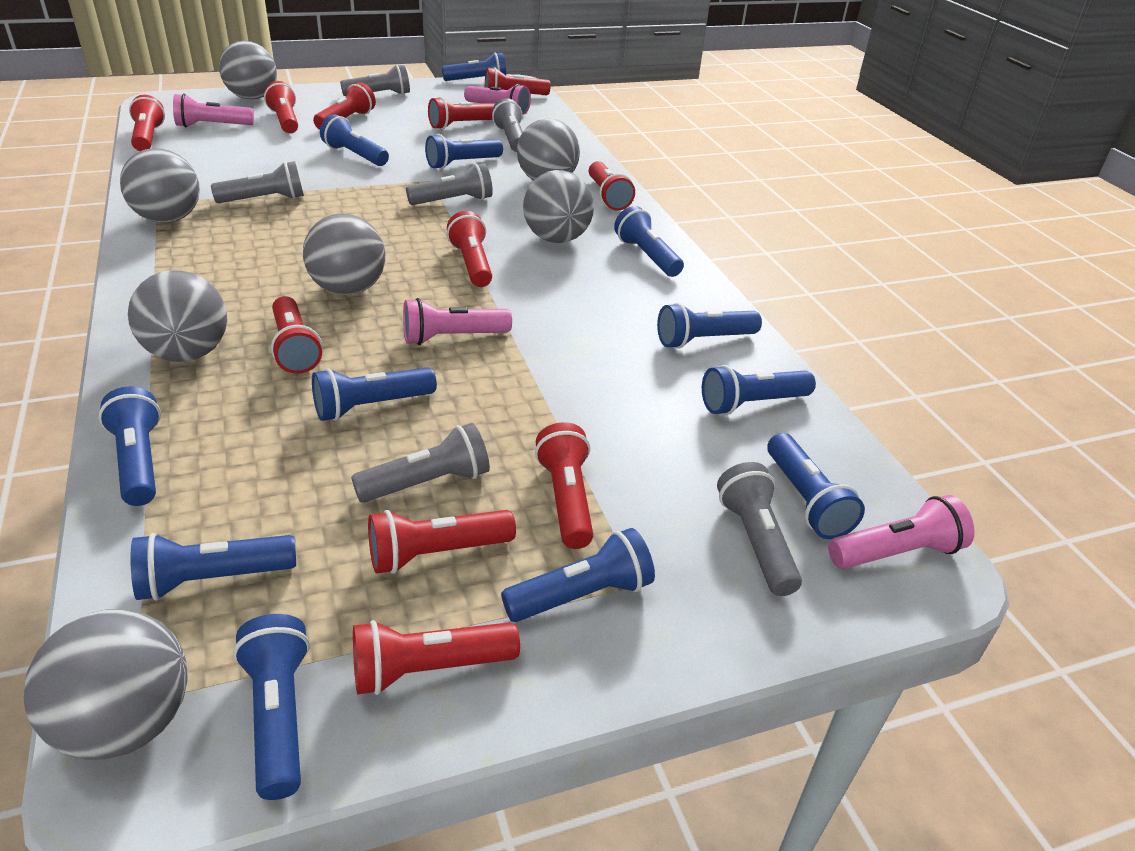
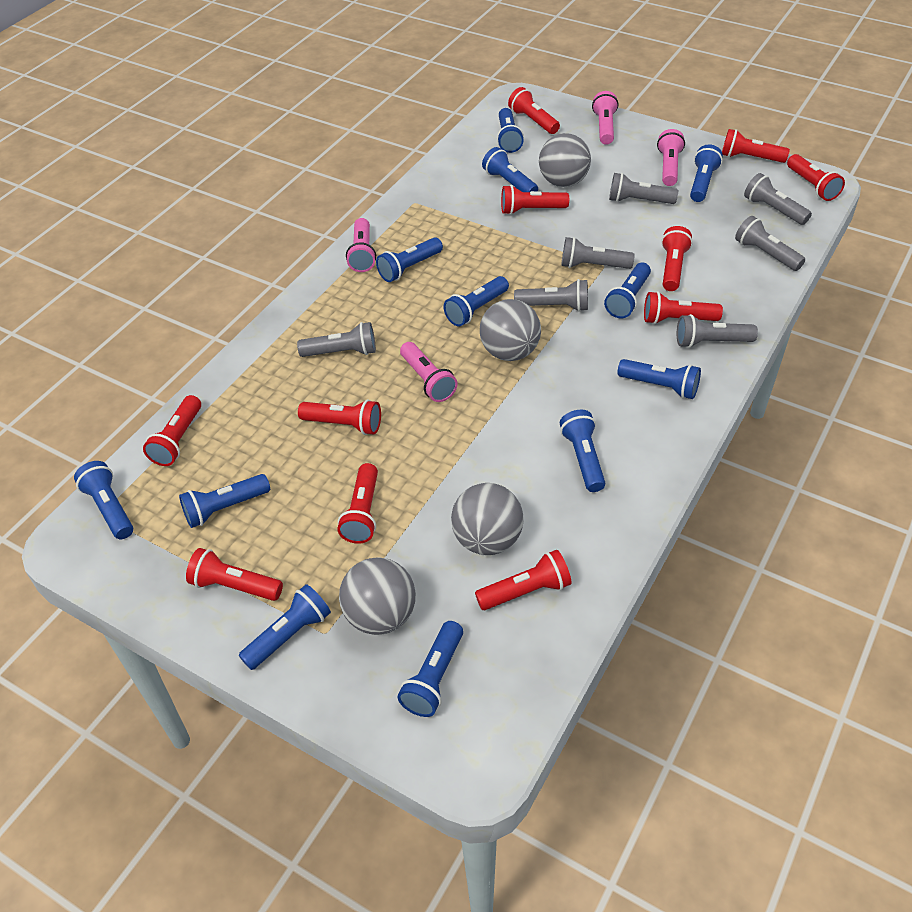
grey ball: 7 -> 4
grey flashlight: 6 -> 7

